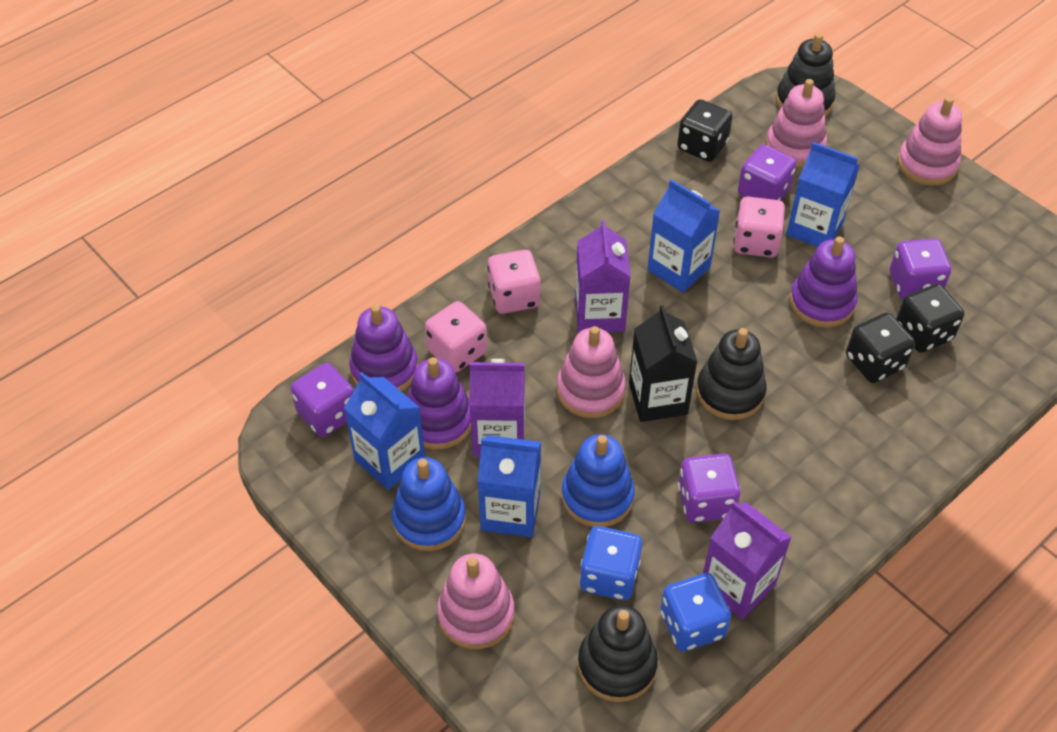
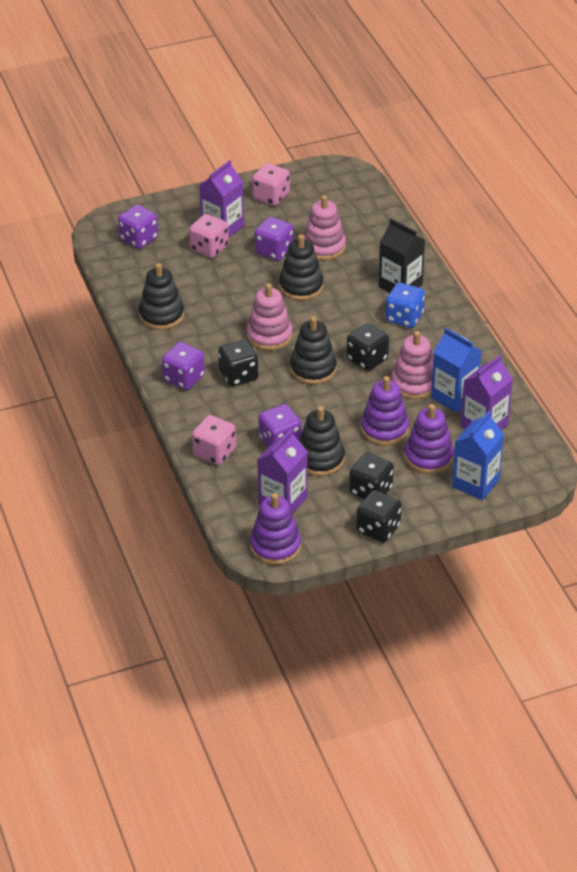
black dice: 3 -> 4
black stacking toy: 3 -> 4
blue carton: 4 -> 2
blue dice: 2 -> 1
blue stacking toy: 2 -> 0
pink stacking toy: 4 -> 3

